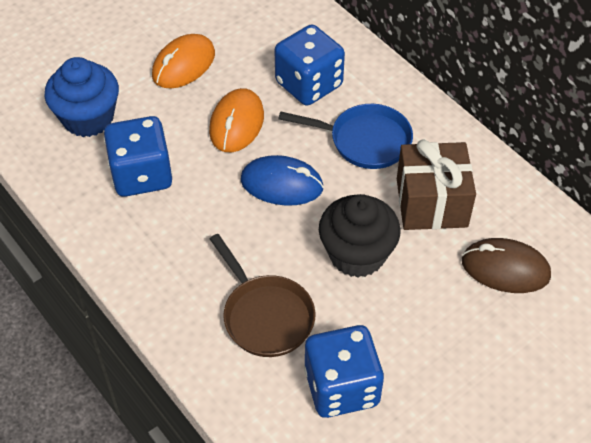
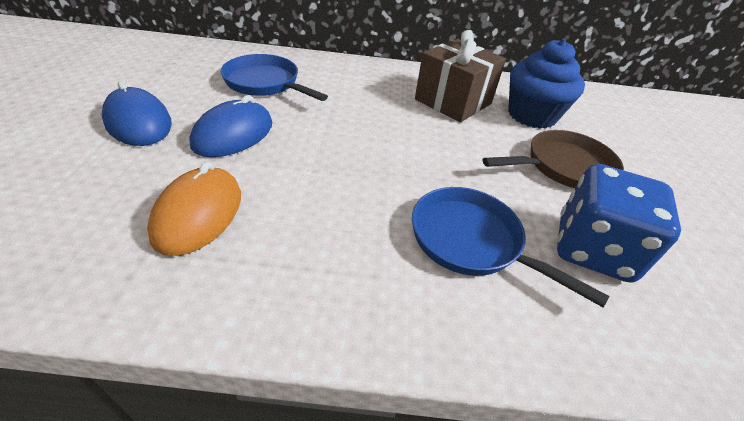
black cupcake: 1 -> 0
blue dice: 3 -> 1
blue mouse: 1 -> 2
blue pan: 1 -> 2
brown mouse: 1 -> 0
orange mouse: 2 -> 1

